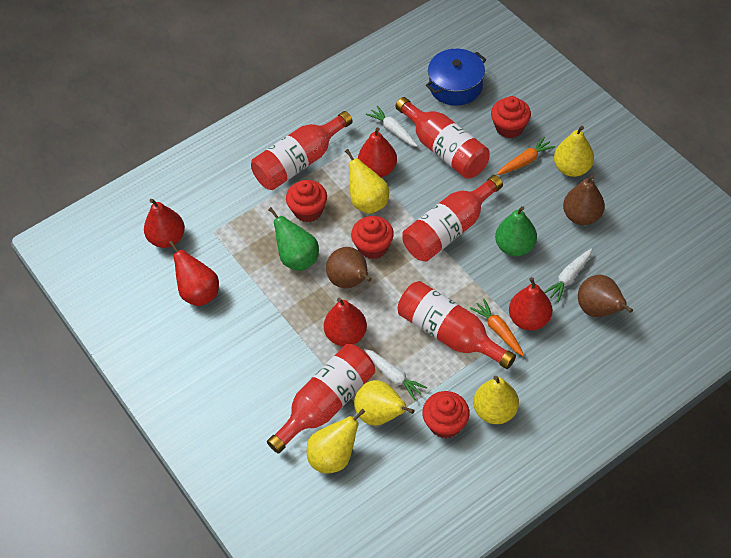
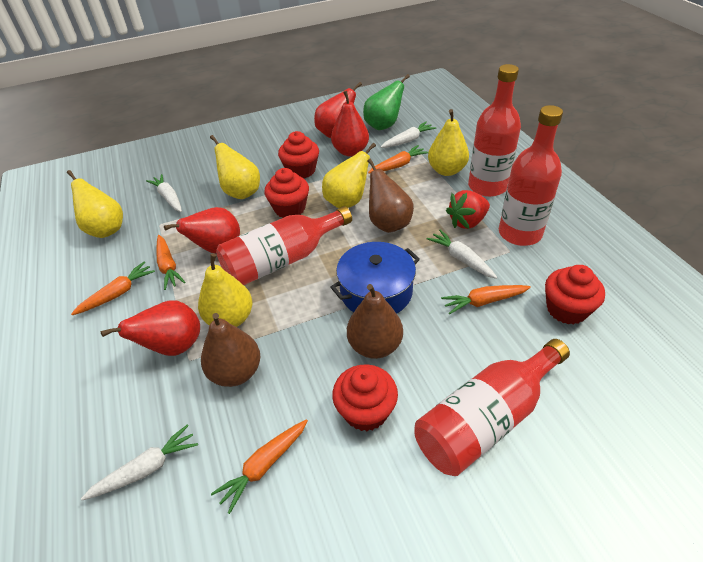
green pear: 2 -> 1
orange carrot: 2 -> 5
red bottle: 5 -> 4
red pear: 5 -> 4
red strawberry: 0 -> 1
white carrot: 3 -> 4

